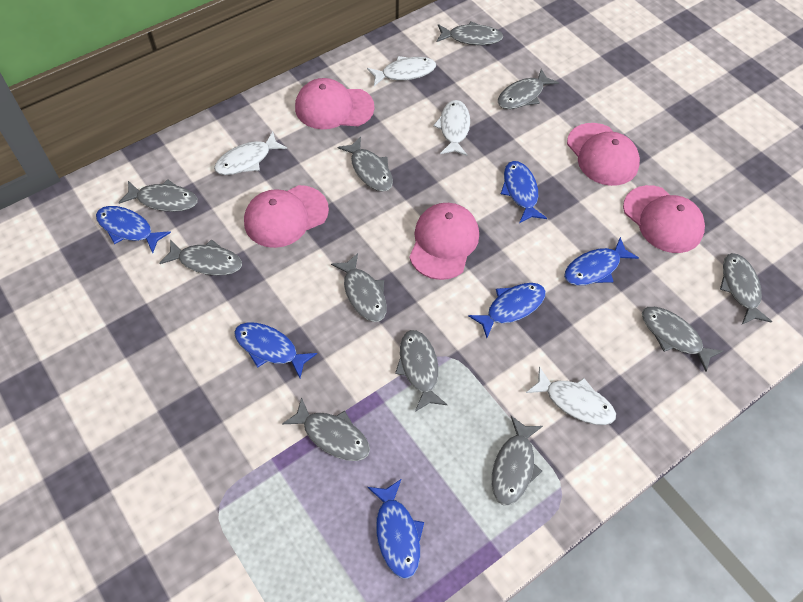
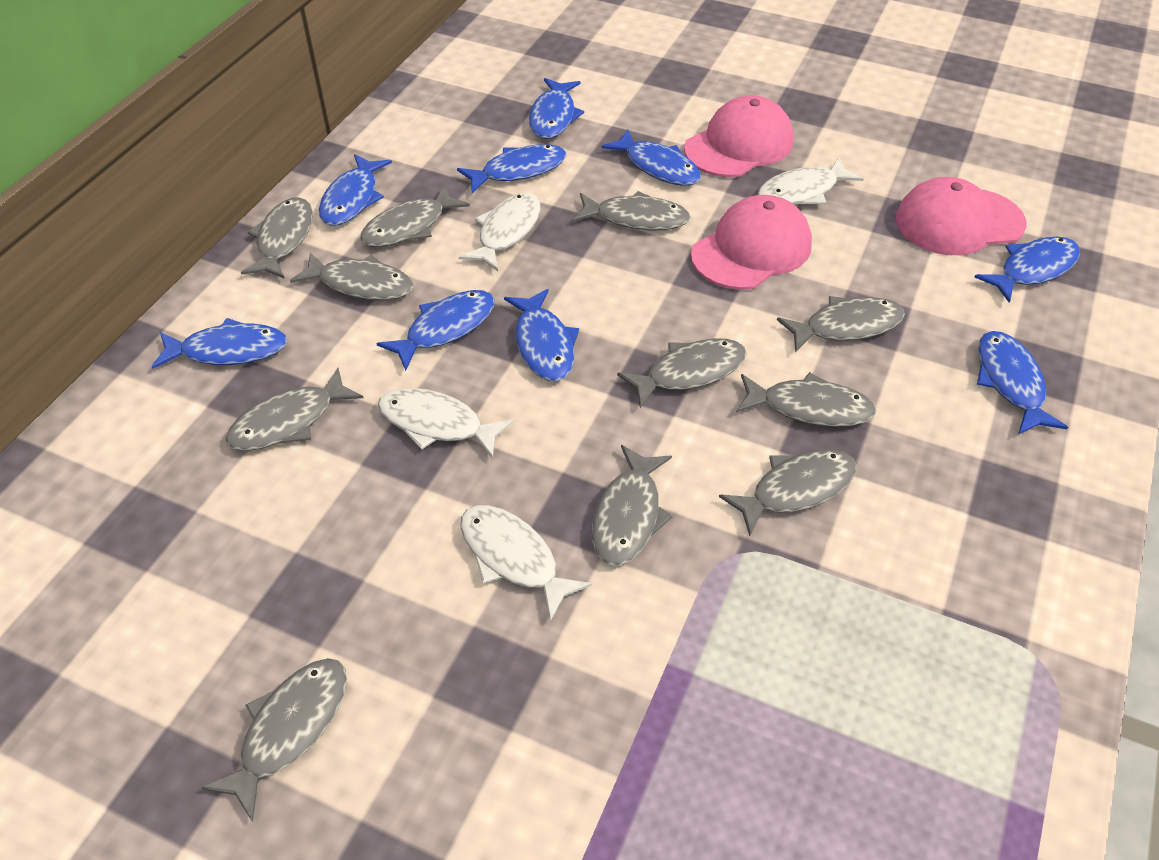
blue fish: 6 -> 9
pink cap: 5 -> 3

